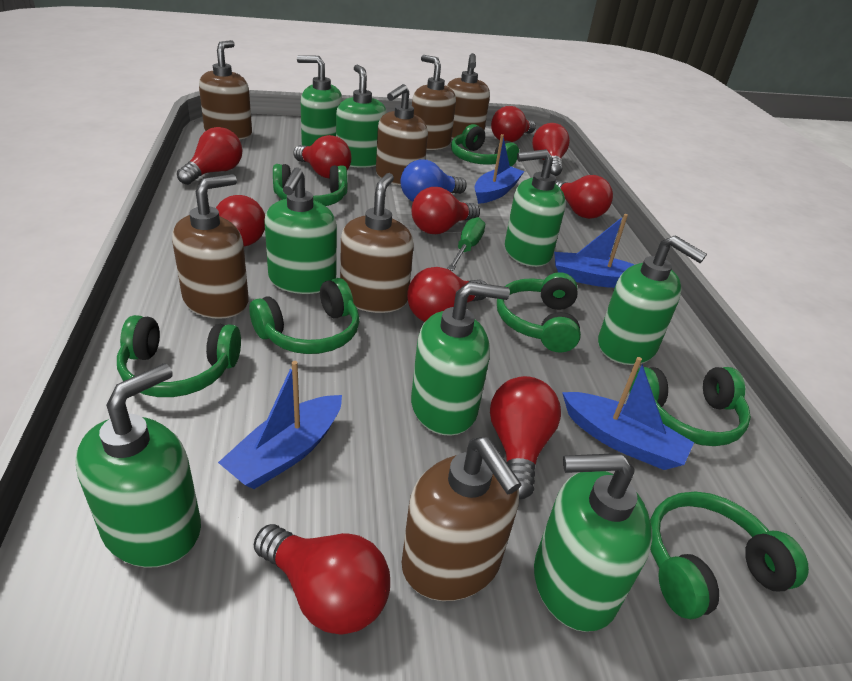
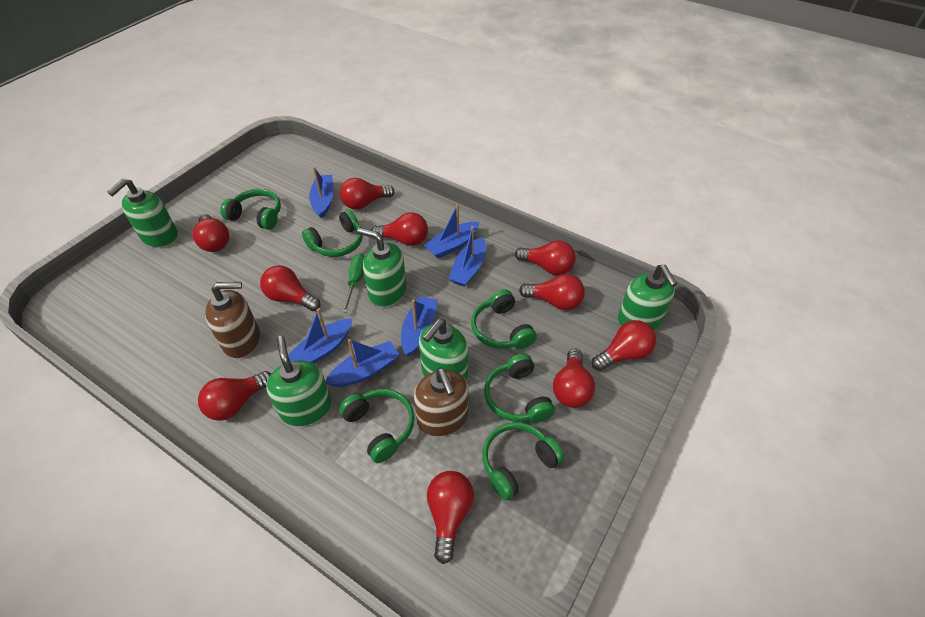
blue boat: 4 -> 6
blue light bulb: 1 -> 0
brown soap dispenser: 7 -> 2
green headphones: 7 -> 6
green soap dispenser: 8 -> 5

